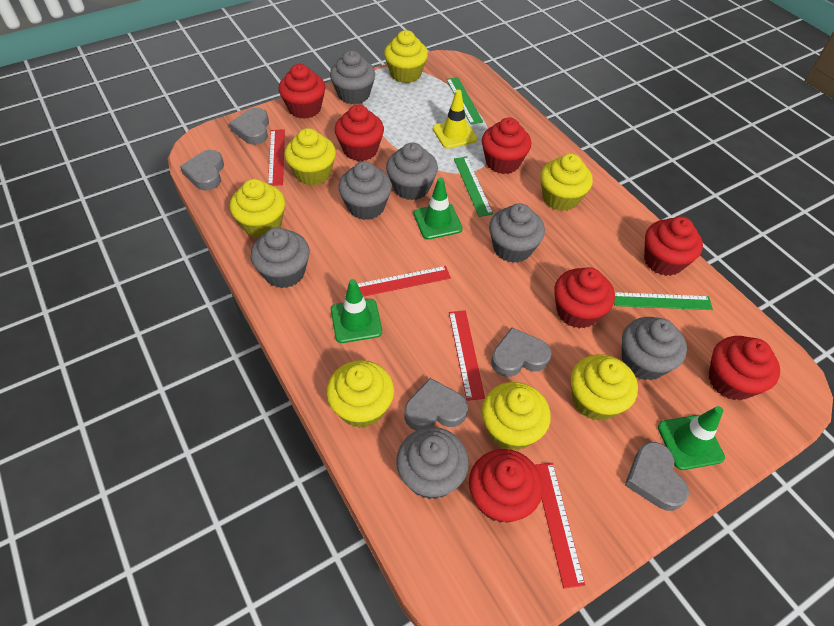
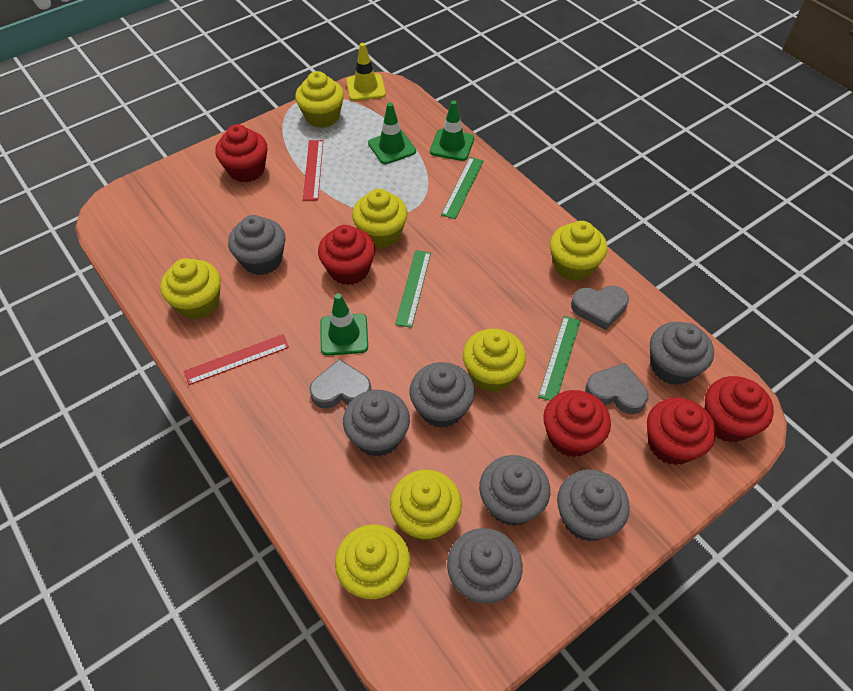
grey heart: 5 -> 3
red cupcake: 7 -> 5
red ruler: 4 -> 2

